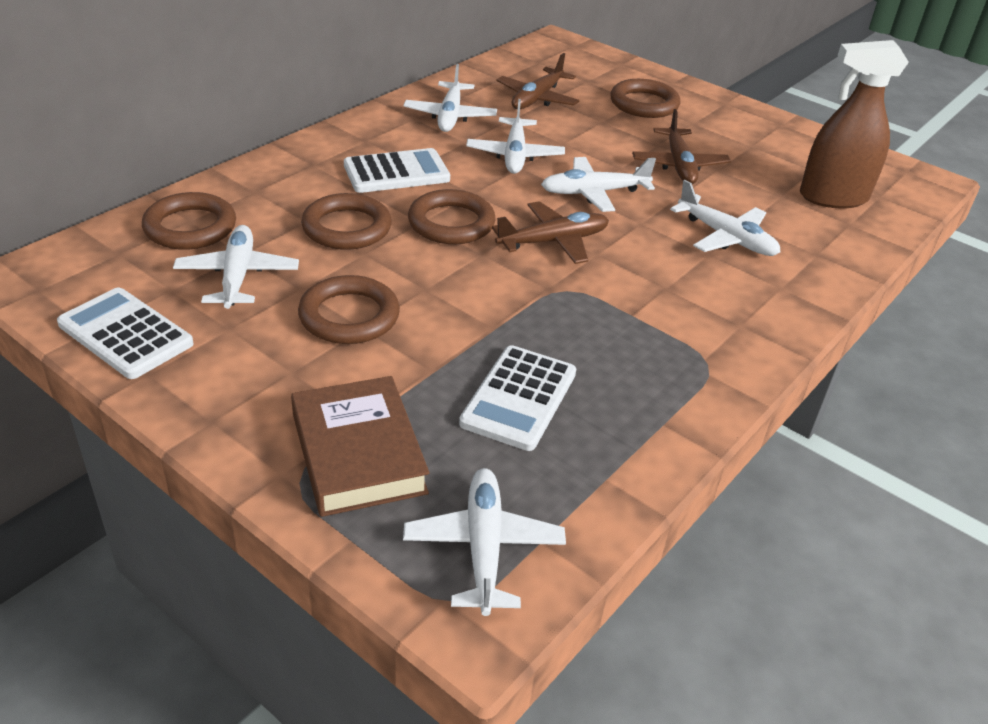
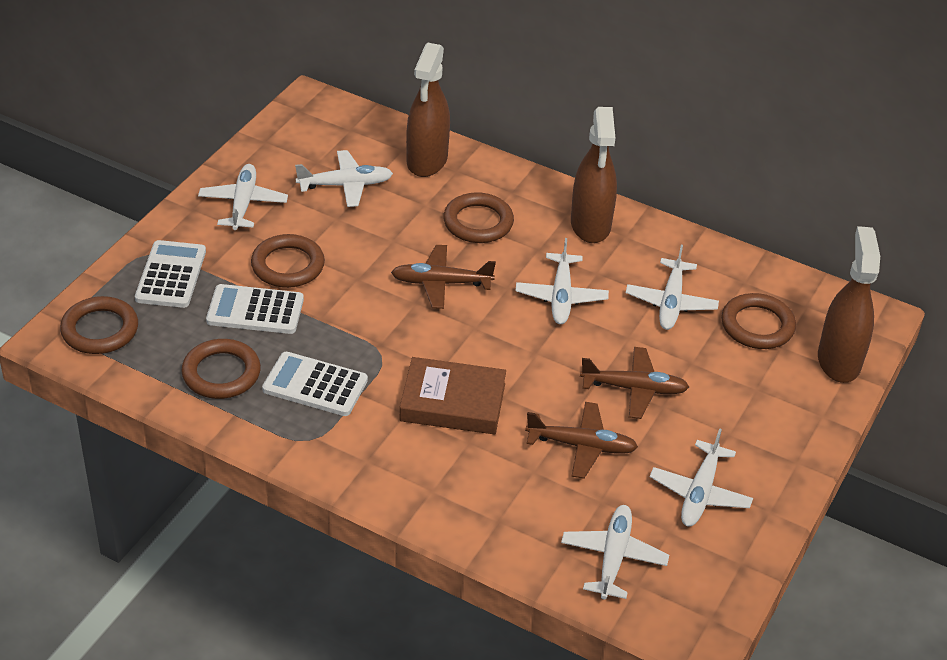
brown spray bottle: 1 -> 3

